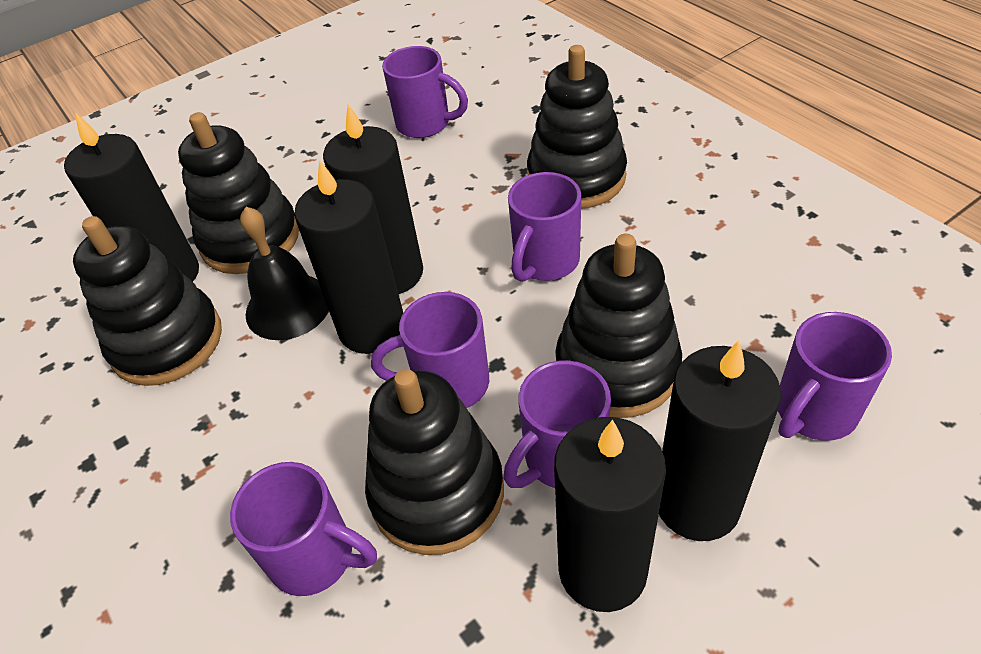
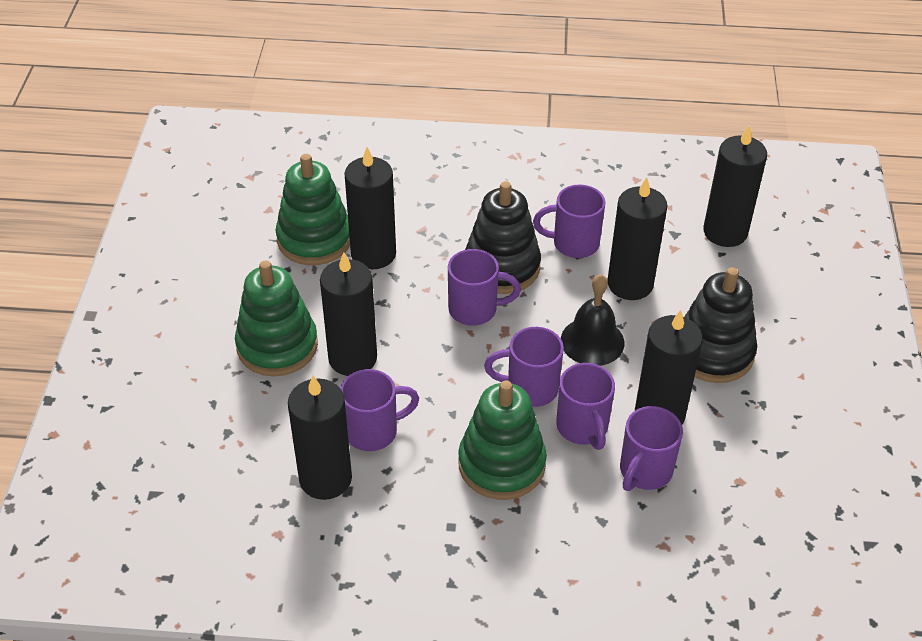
black candle: 5 -> 6
black stacking toy: 5 -> 2
green stacking toy: 0 -> 3

